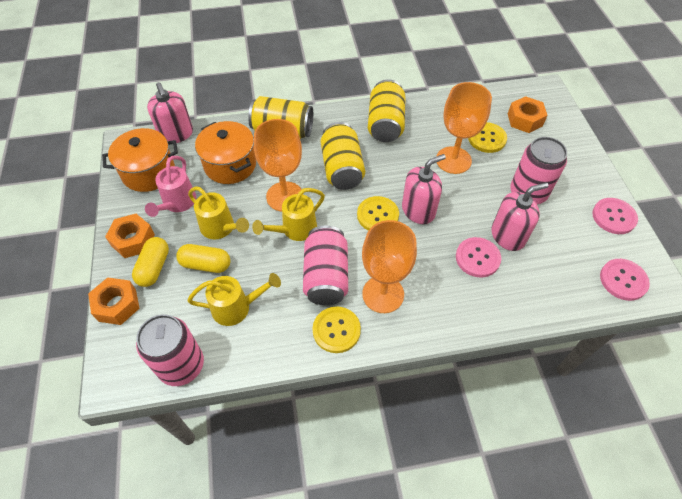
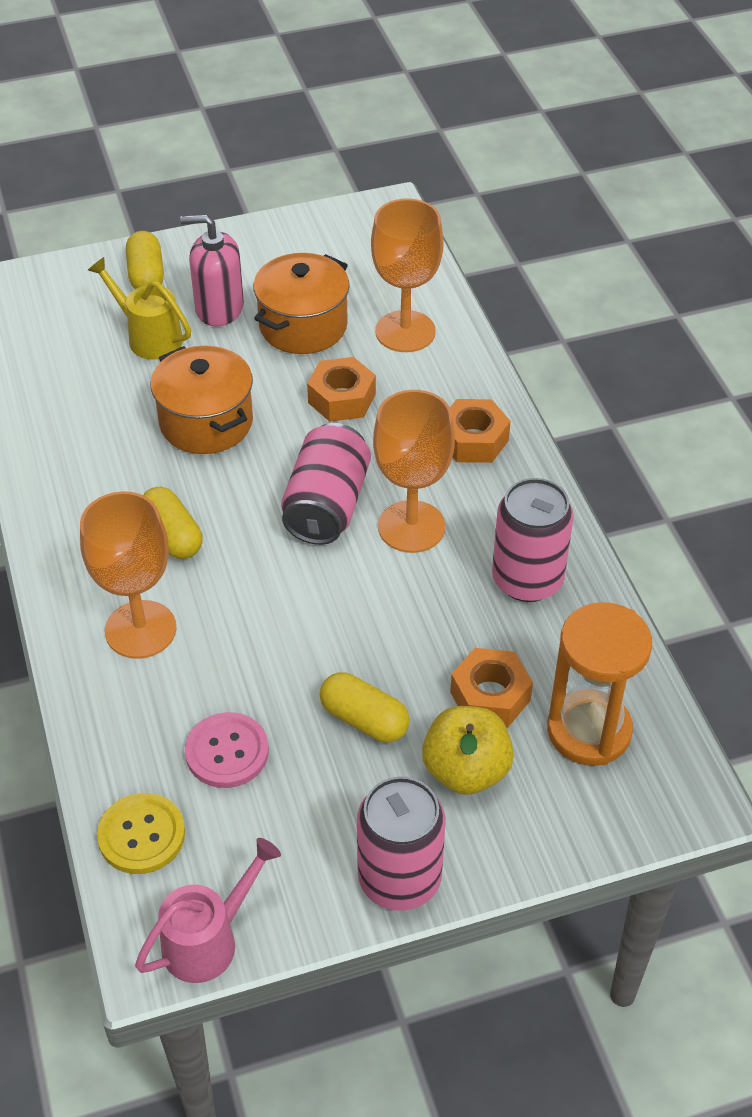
orange hourglass: 0 -> 1
pink button: 3 -> 1
pink soap dispenser: 3 -> 1
yellow apple: 0 -> 1
yellow button: 3 -> 1
yellow can: 3 -> 0
yellow capsule: 2 -> 3
yellow watering can: 3 -> 1

